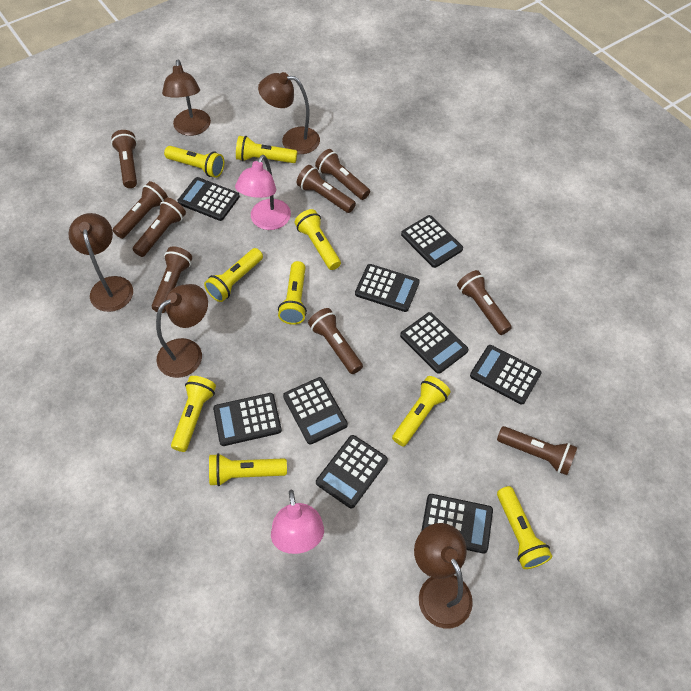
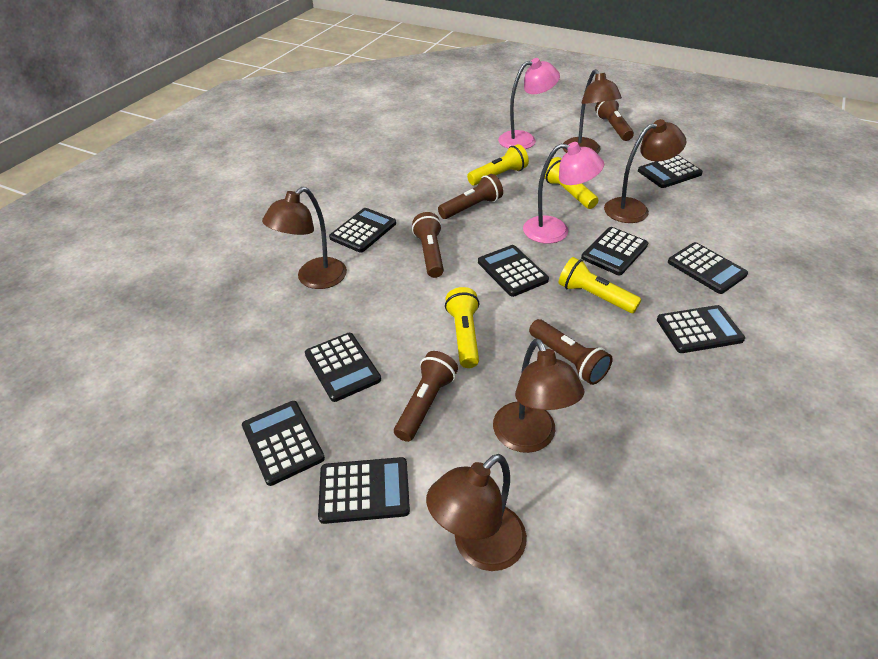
brown flashlight: 9 -> 5
yellow flashlight: 9 -> 4

